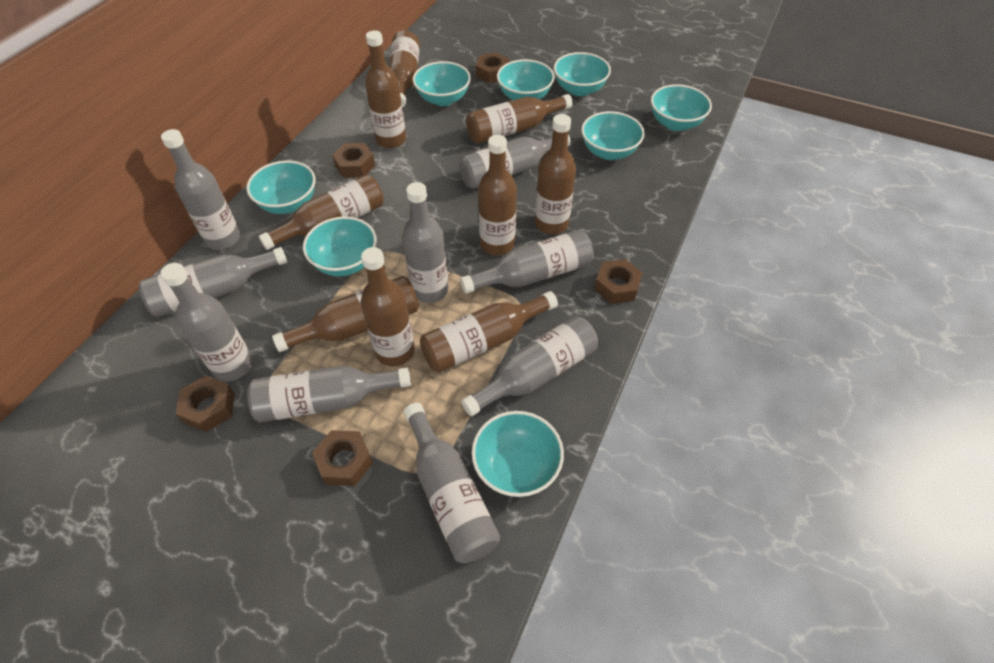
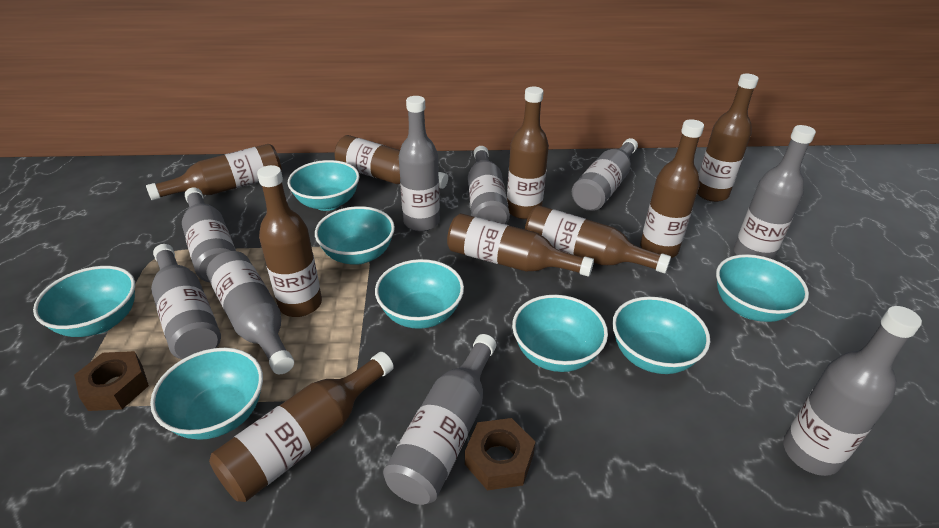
brown nut: 5 -> 2

